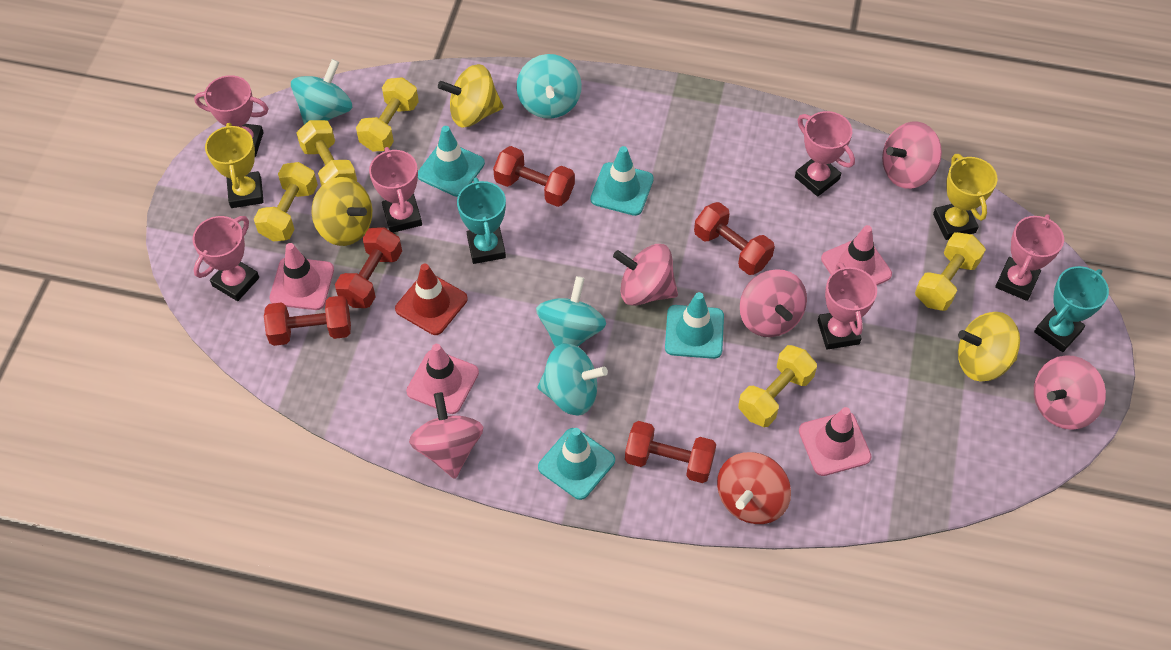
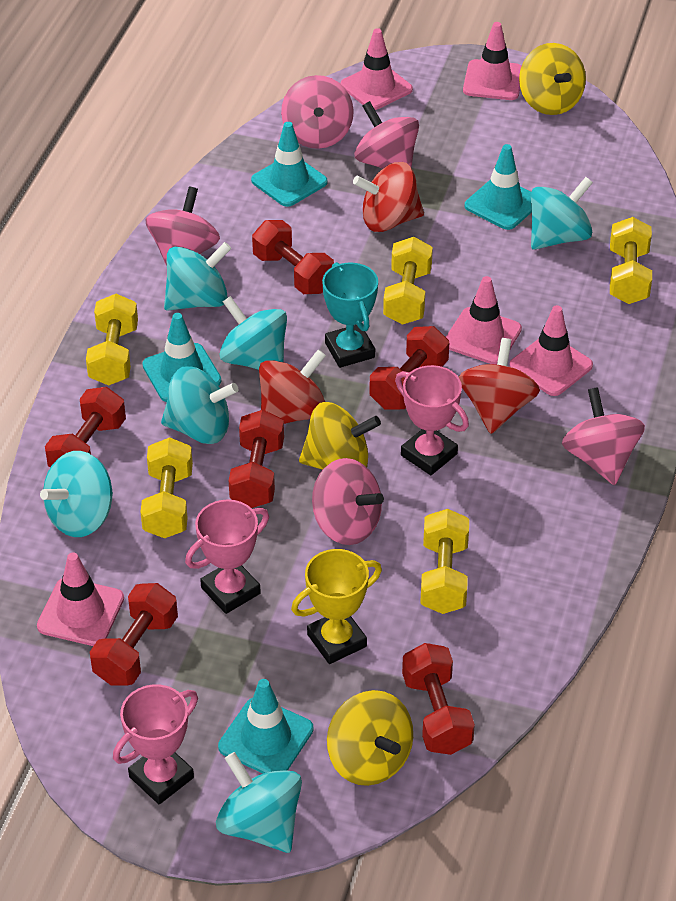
pink traffic cone: 4 -> 5
pink trophy: 6 -> 3
red dumbbell: 5 -> 6
red spinning top: 1 -> 3
red traffic cone: 1 -> 0
turquoise spinning top: 4 -> 6
turquoise trophy: 2 -> 1
yellow trophy: 2 -> 1

